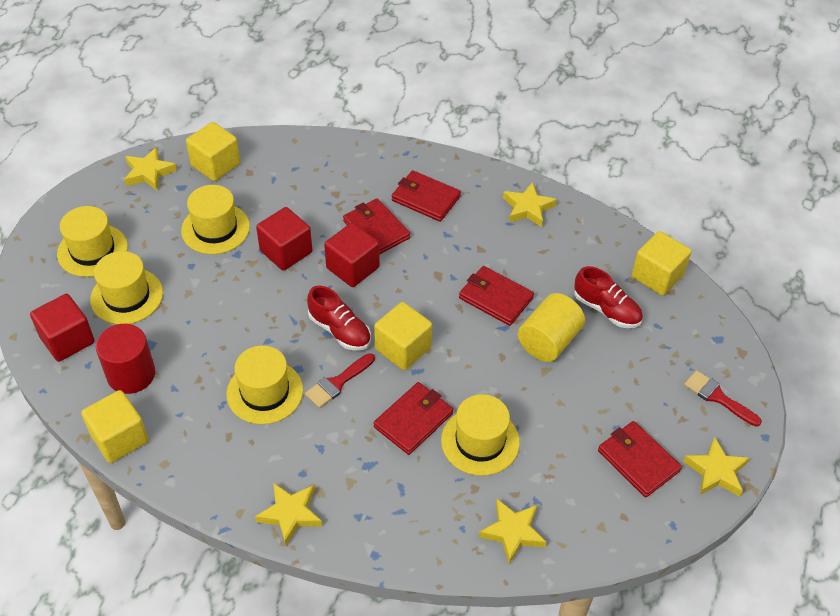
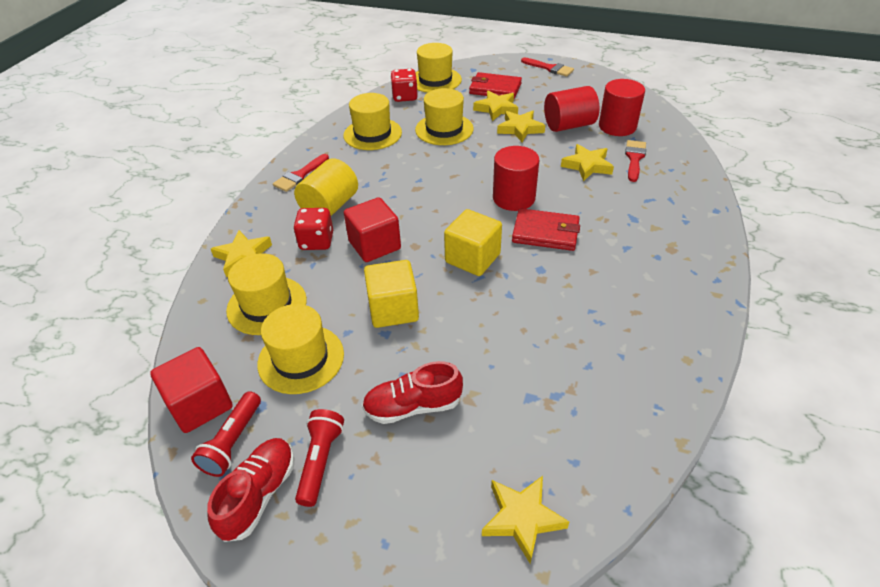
red brush: 2 -> 3
red cube: 3 -> 2
red cylinder: 1 -> 3
red dice: 0 -> 2
red flashlight: 0 -> 2
red wallet: 5 -> 2
yellow cube: 4 -> 2

